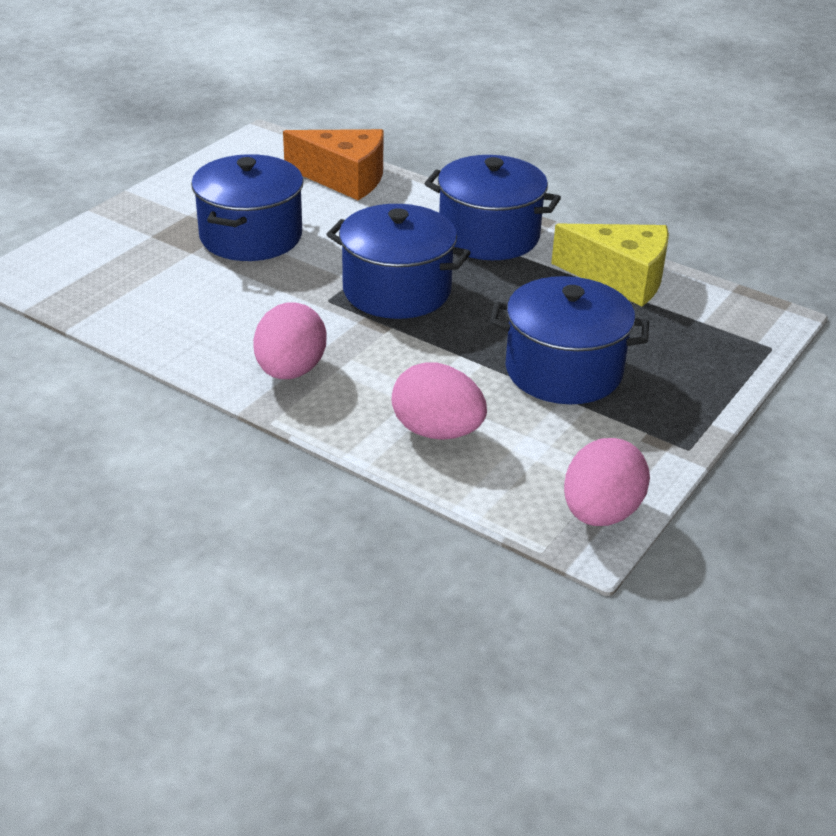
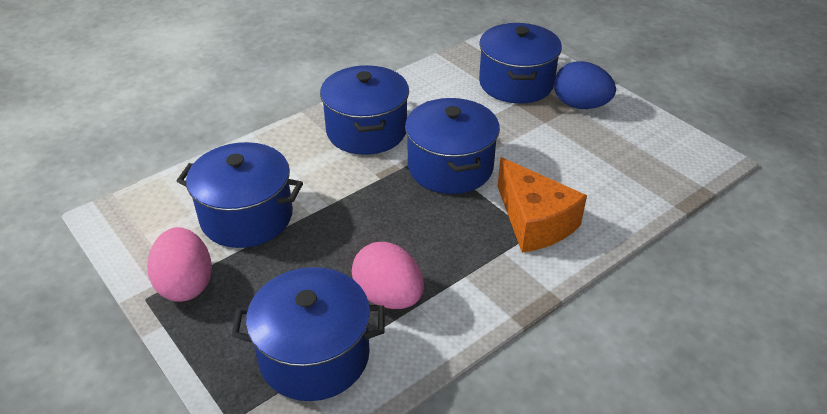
blue egg: 0 -> 1
blue pot: 4 -> 5
pink egg: 3 -> 2
yellow cheese: 1 -> 0

